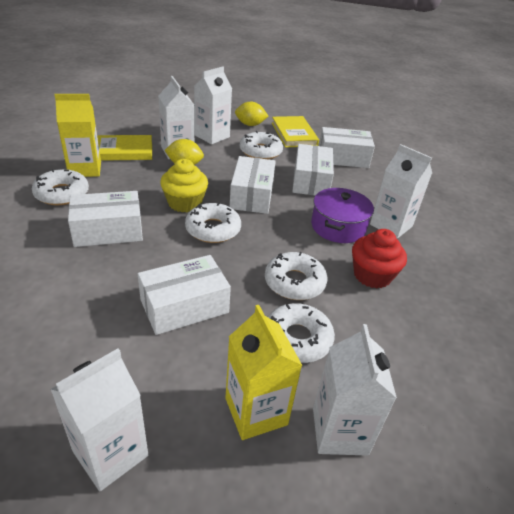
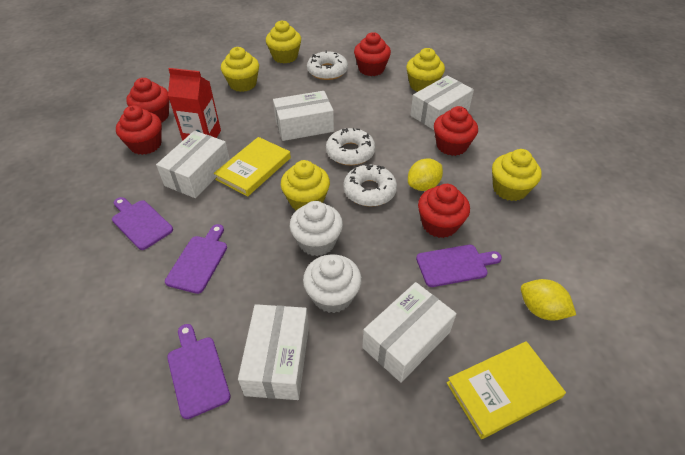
purple cutting board: 0 -> 4
purple pot: 1 -> 0
red carton: 0 -> 1
red cupcake: 1 -> 5
white carton: 5 -> 0
white cupcake: 0 -> 2
white donut: 5 -> 3
yellow carton: 2 -> 0
yellow cupcake: 1 -> 5

